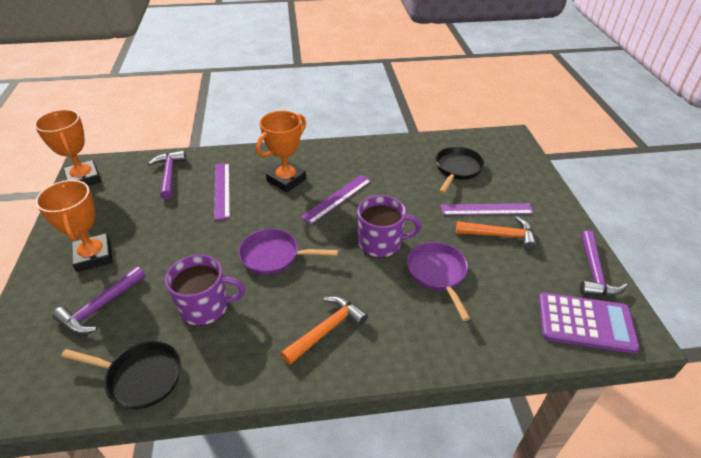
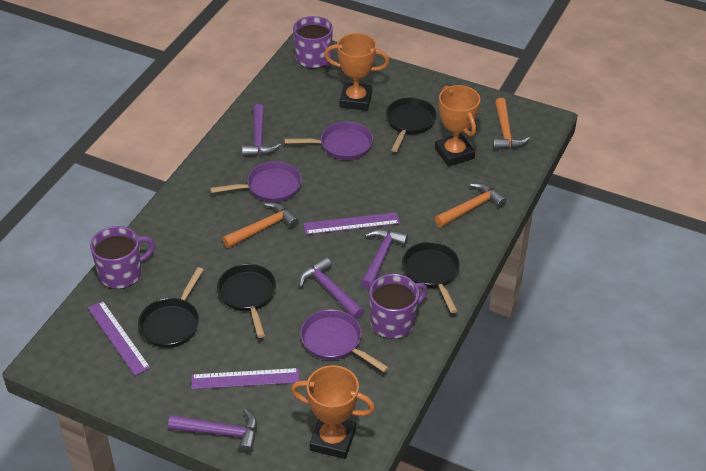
black pan: 2 -> 4
orange hammer: 2 -> 3
purple calculator: 1 -> 0
purple hammer: 3 -> 4
purple mug: 2 -> 3
purple pan: 2 -> 3

